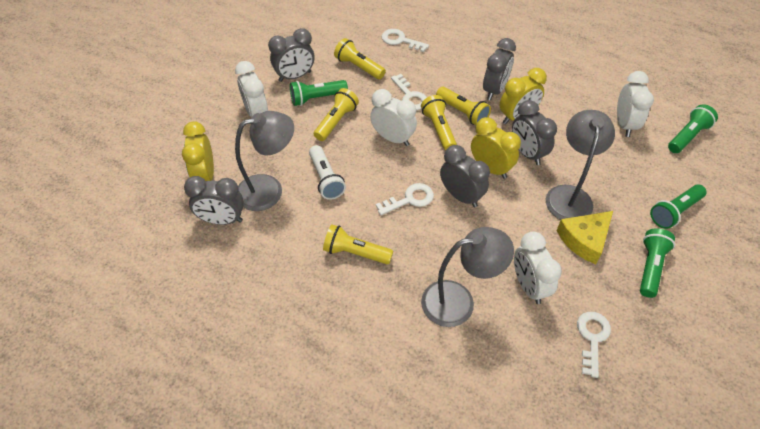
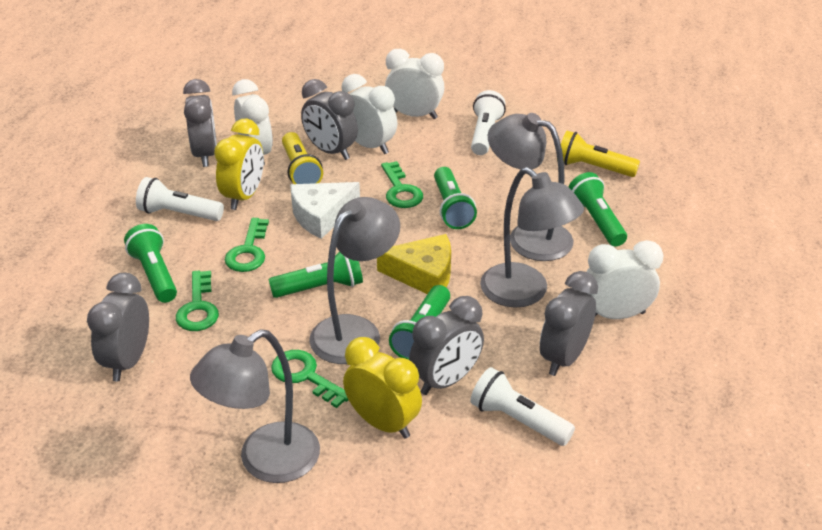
green flashlight: 4 -> 5
green key: 0 -> 4
grey lamp: 3 -> 4
white cheese: 0 -> 1
white flashlight: 1 -> 3
white key: 4 -> 0
yellow clock: 3 -> 2
yellow flashlight: 5 -> 2

